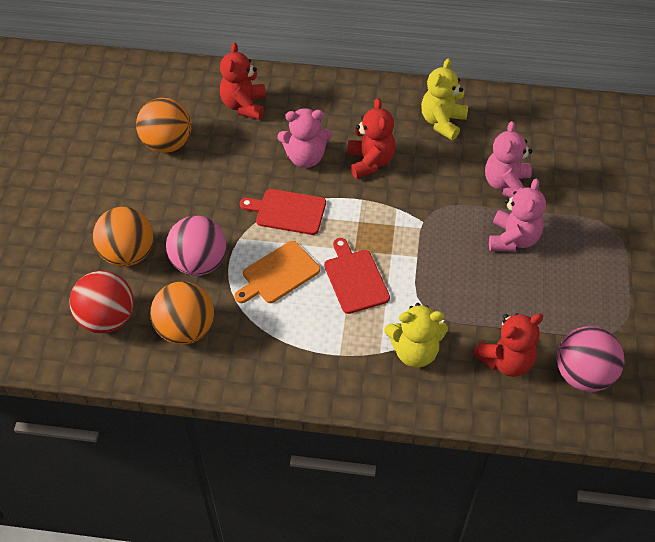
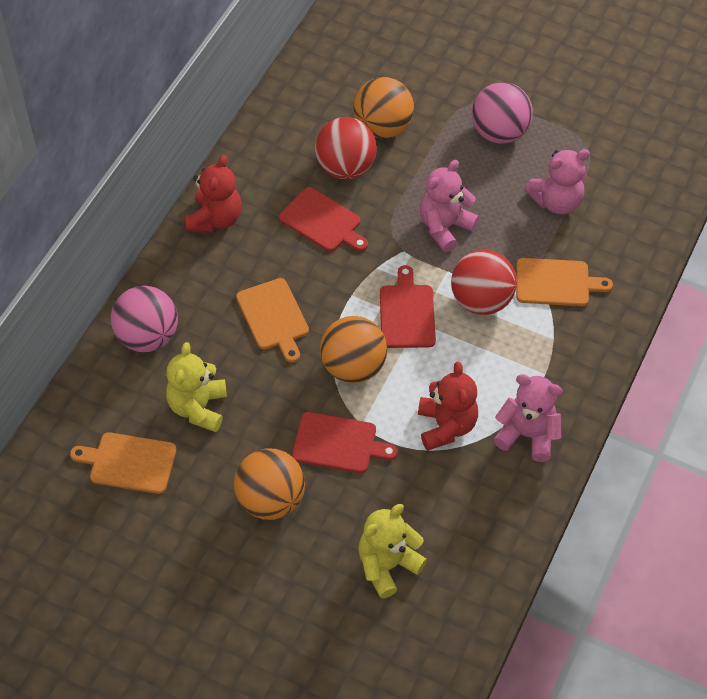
orange cutting board: 1 -> 3
red ball: 1 -> 2
red cutting board: 2 -> 3
red teddy bear: 3 -> 2

